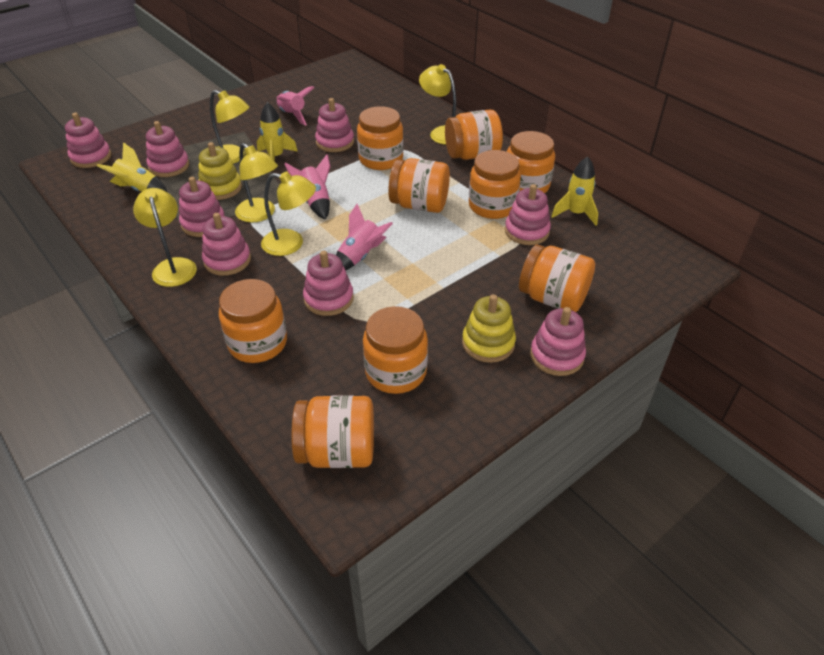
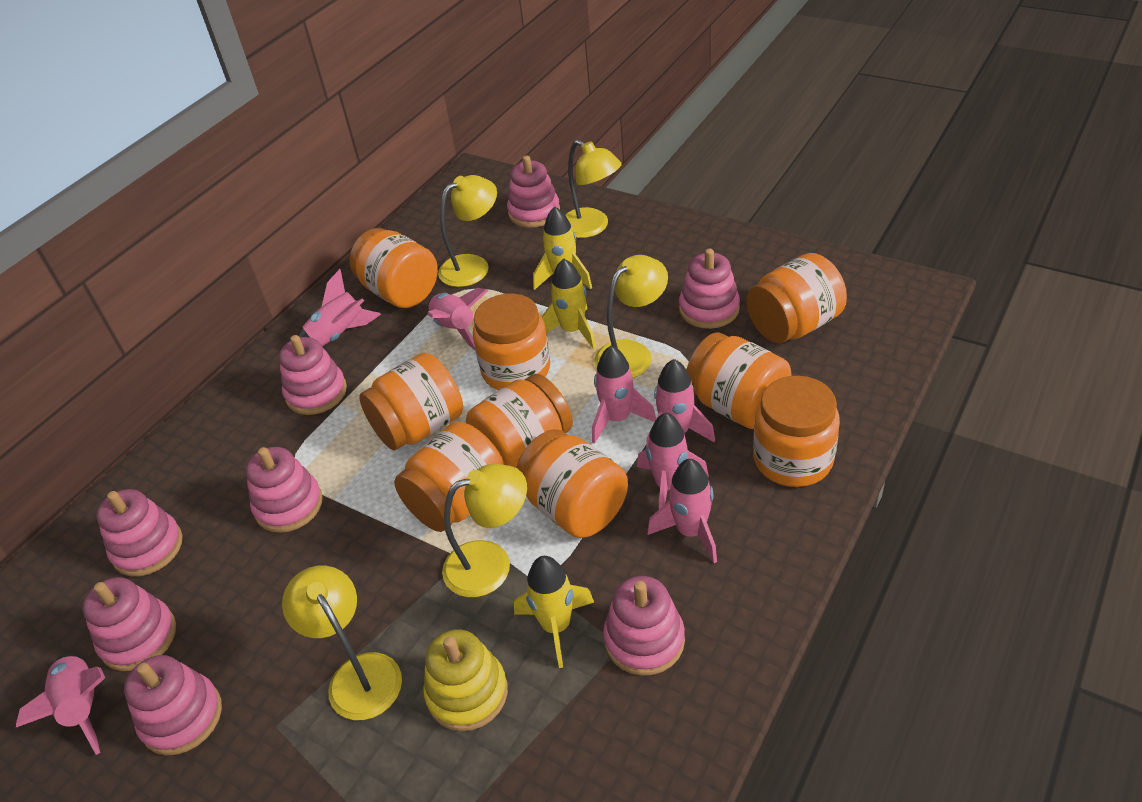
pink rocket: 3 -> 7
yellow stacking toy: 2 -> 1

